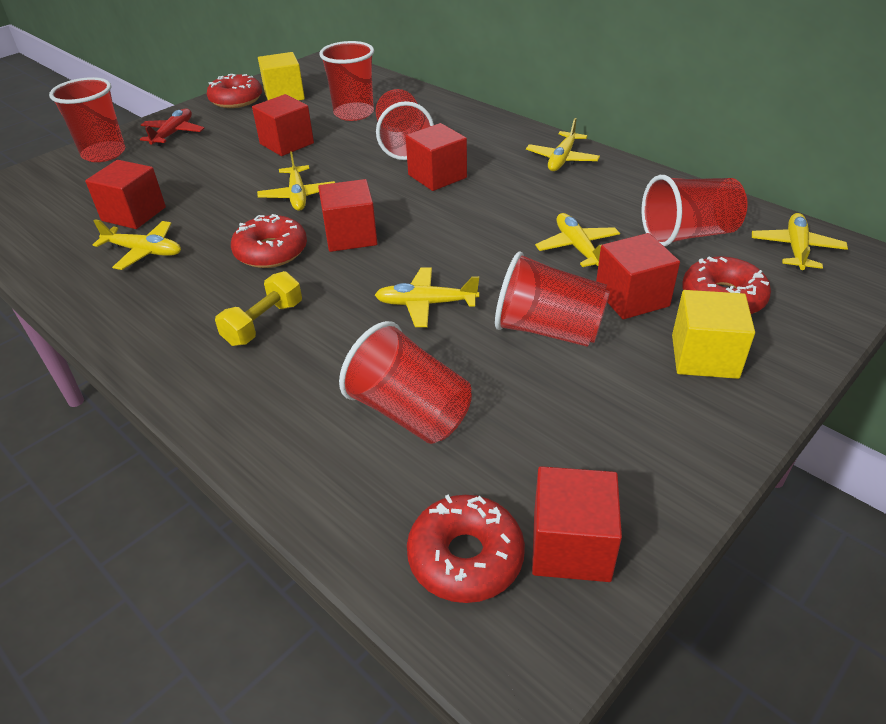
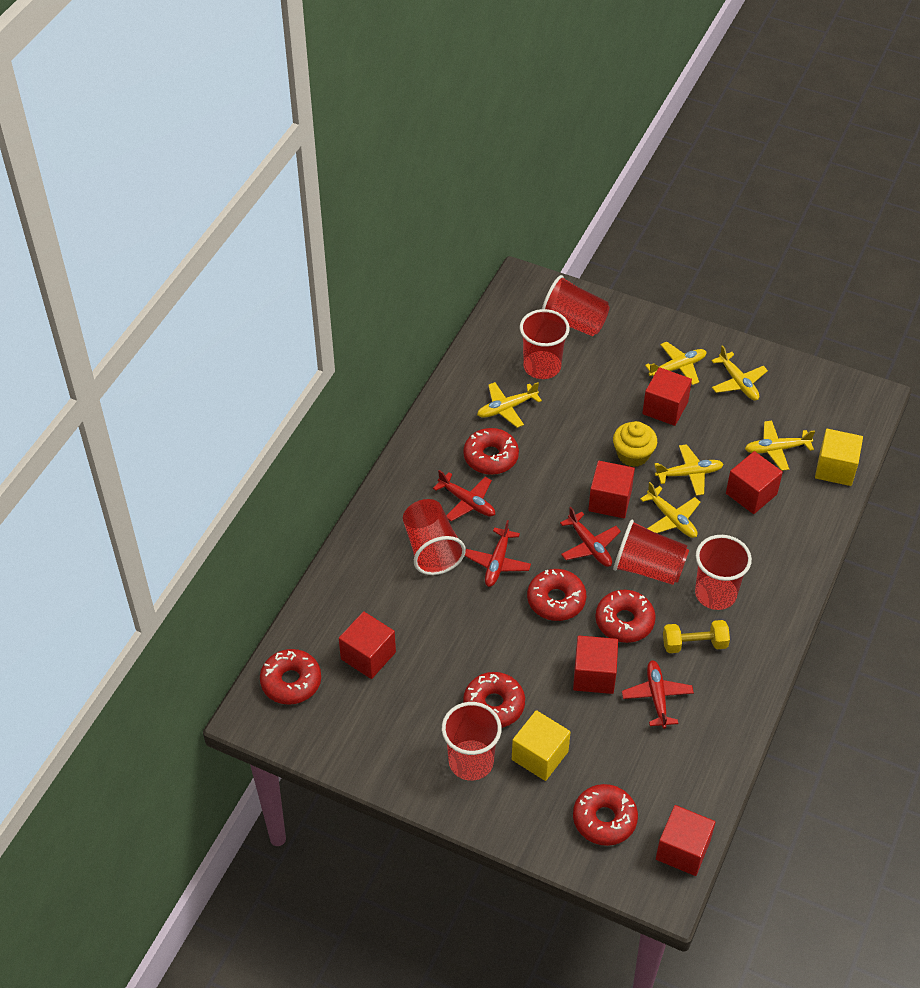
red donut: 4 -> 6
red plane: 1 -> 4
yellow cupcake: 0 -> 1

